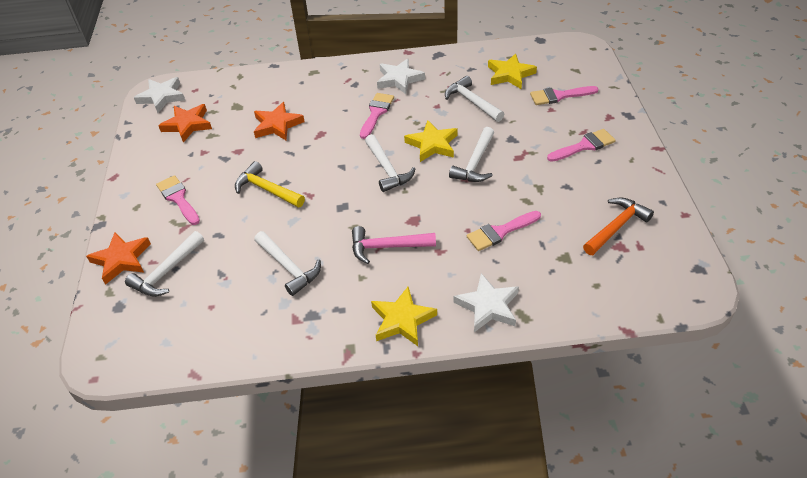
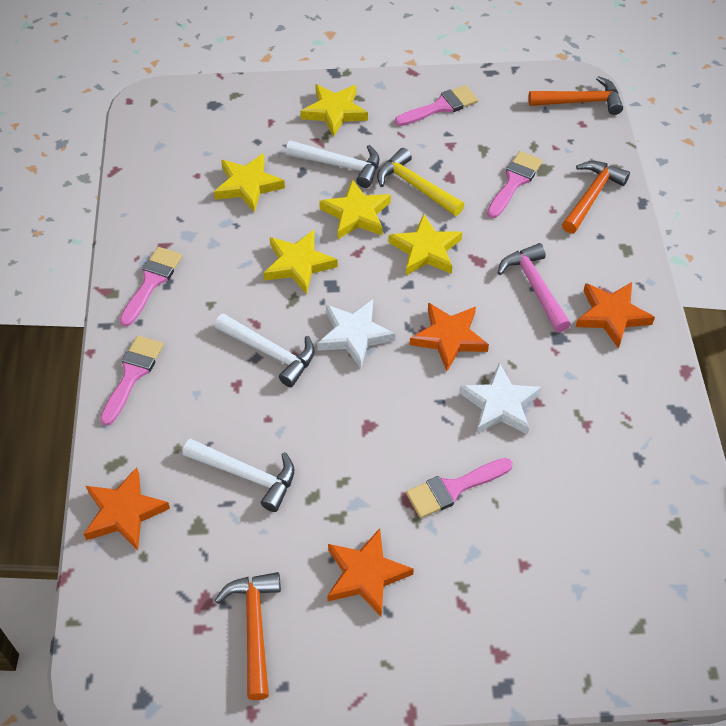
orange hammer: 1 -> 3
orange star: 3 -> 4
white hammer: 5 -> 3
white star: 3 -> 2
yellow star: 3 -> 5

